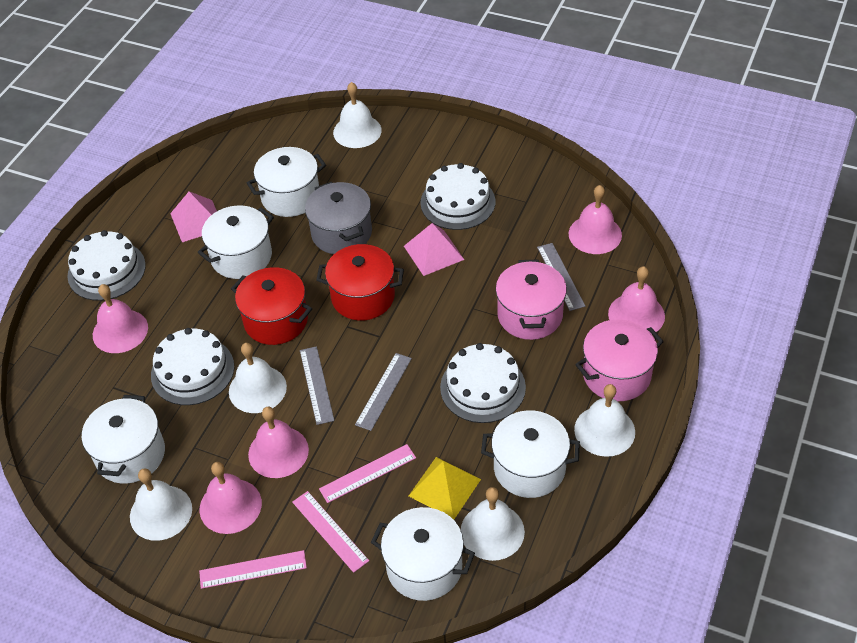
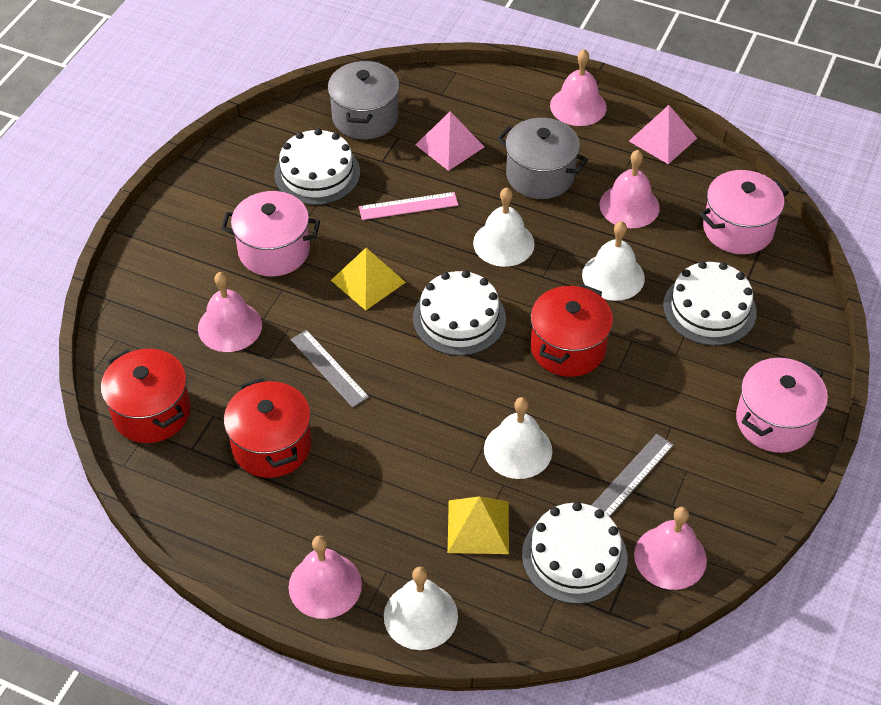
grey pot: 1 -> 2
grey ruler: 3 -> 2
pink pot: 2 -> 3
pink ruler: 3 -> 1
red pot: 2 -> 3
white bell: 5 -> 4
white pot: 5 -> 0
yellow pyramid: 1 -> 2

